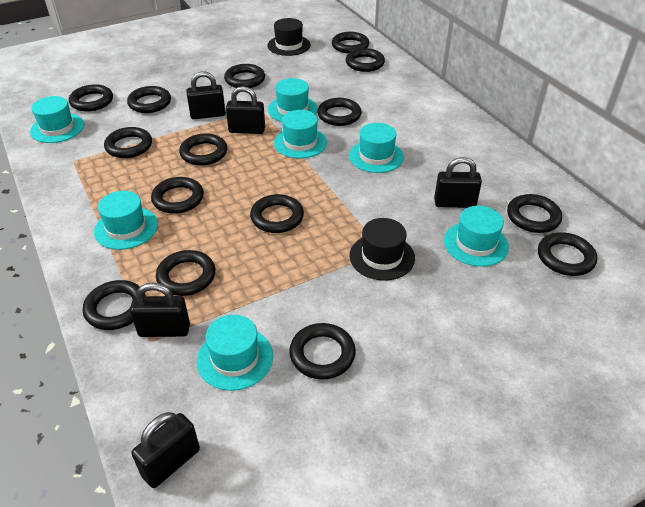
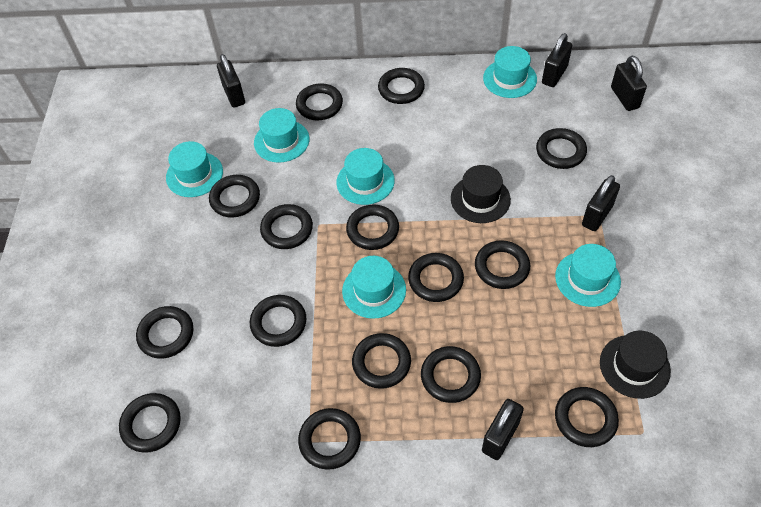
turquoise hat: 7 -> 6

